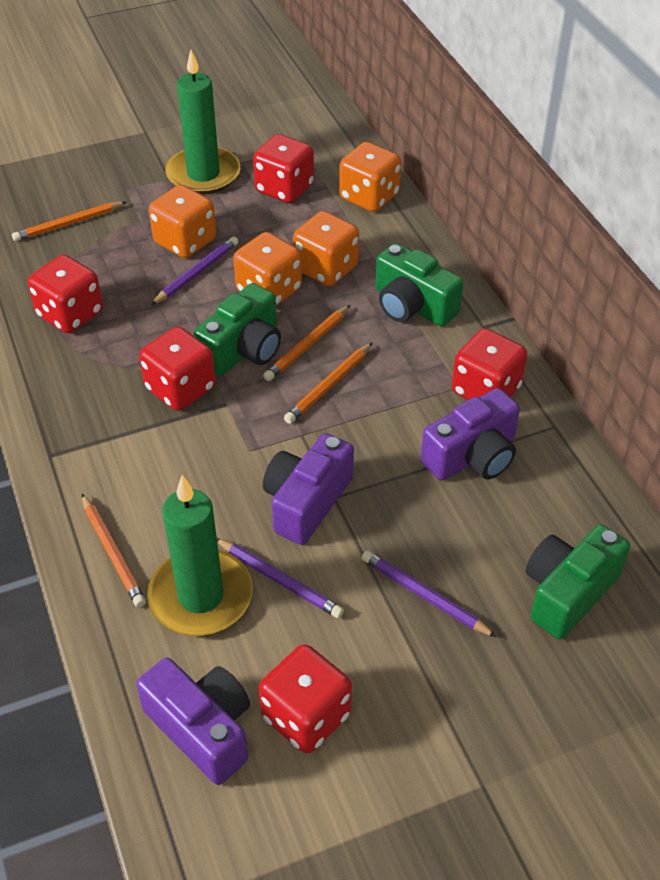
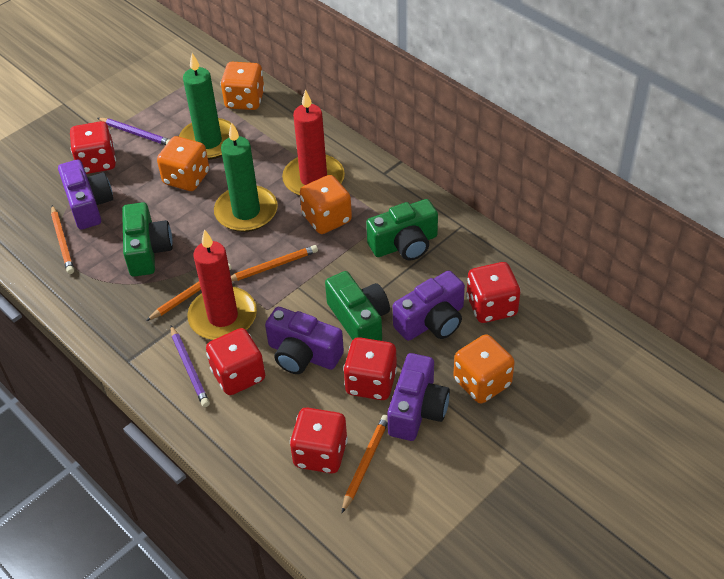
purple camera: 3 -> 4
purple pencil: 3 -> 2
red candle: 0 -> 2

